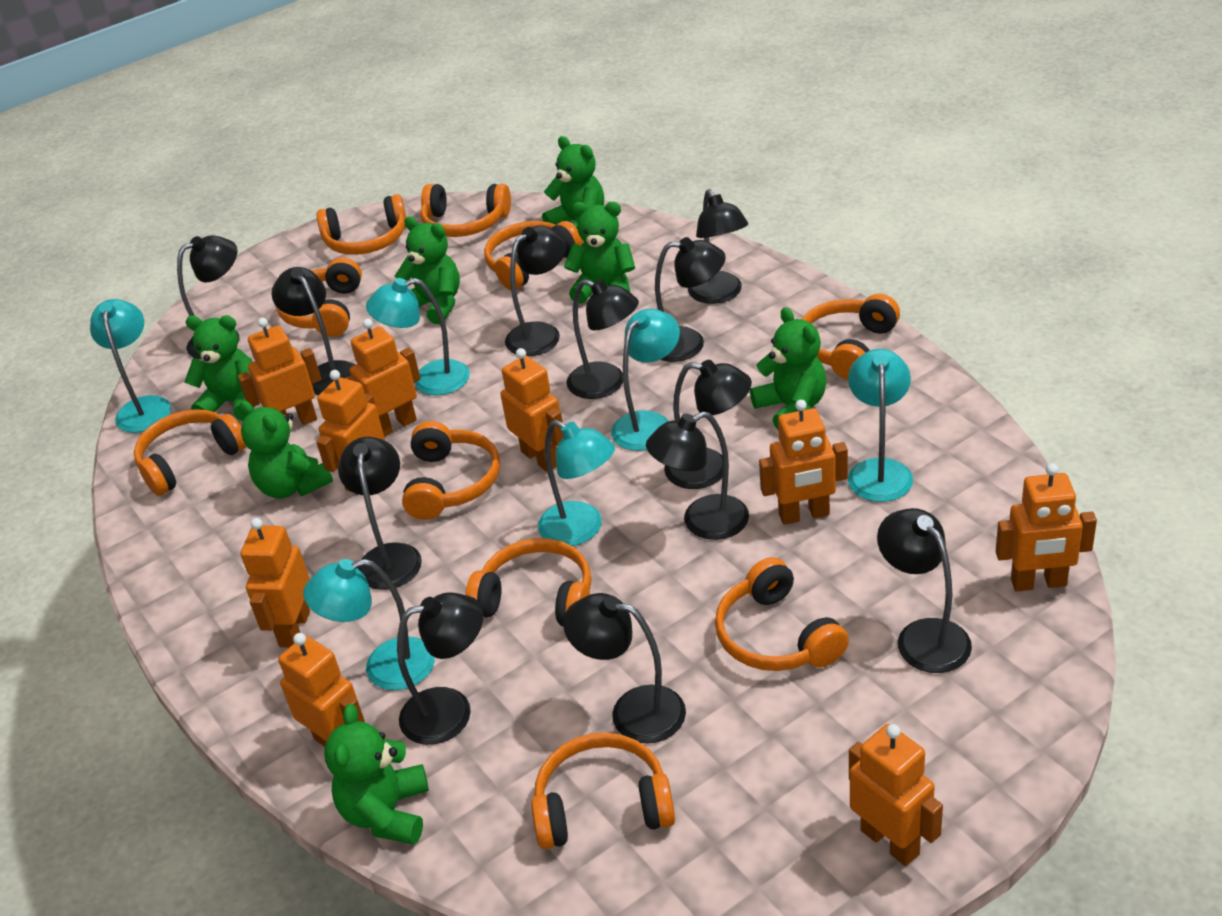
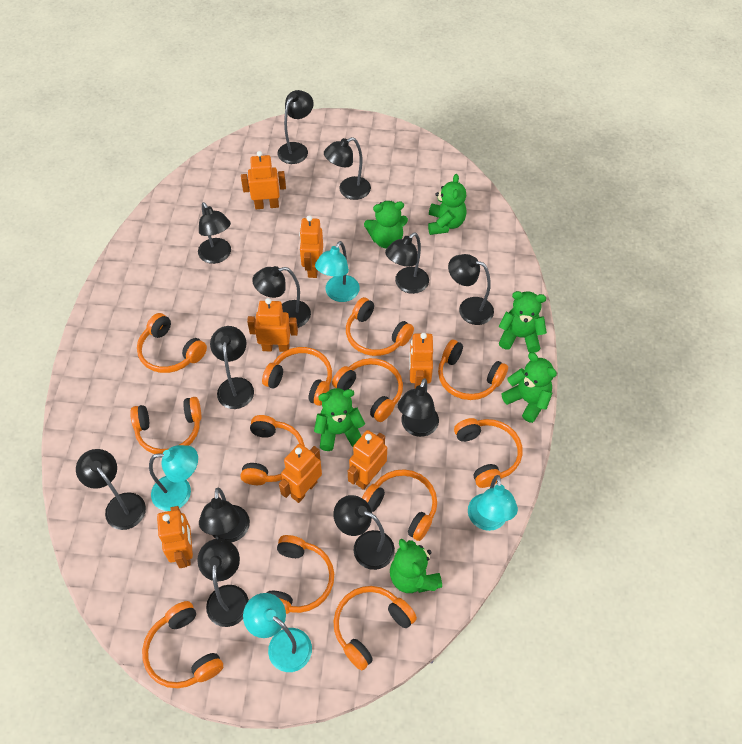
green teddy bear: 7 -> 6
orange headphones: 10 -> 12
orange robot: 9 -> 7
turquoise lamp: 6 -> 4

